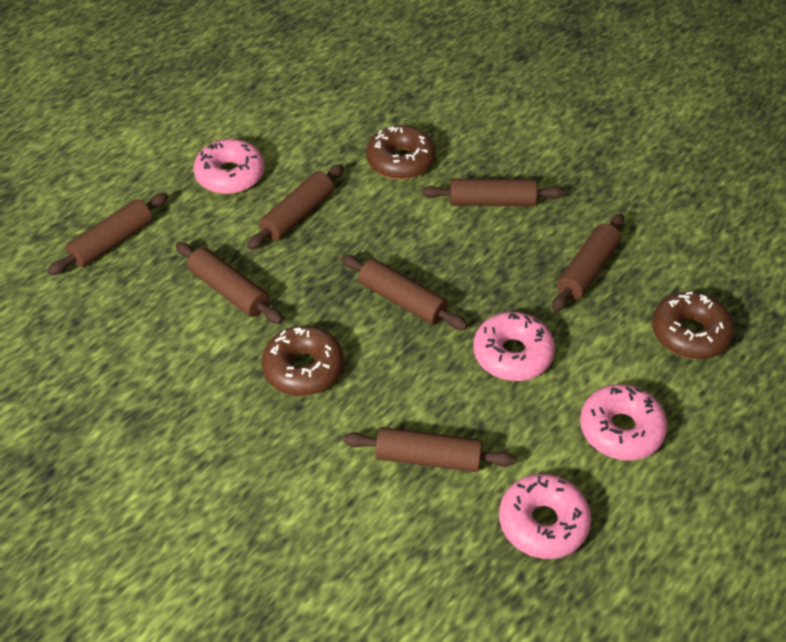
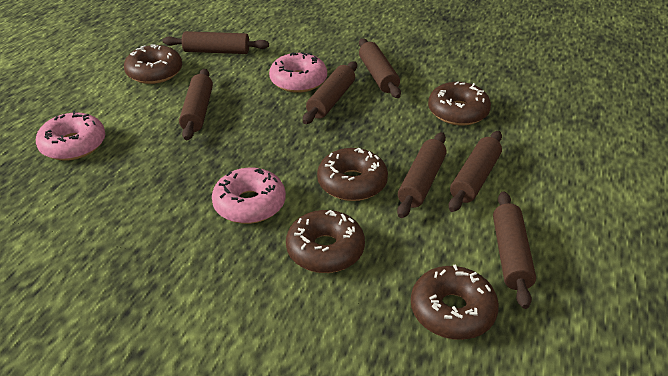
brown donut: 3 -> 5
pink donut: 4 -> 3

